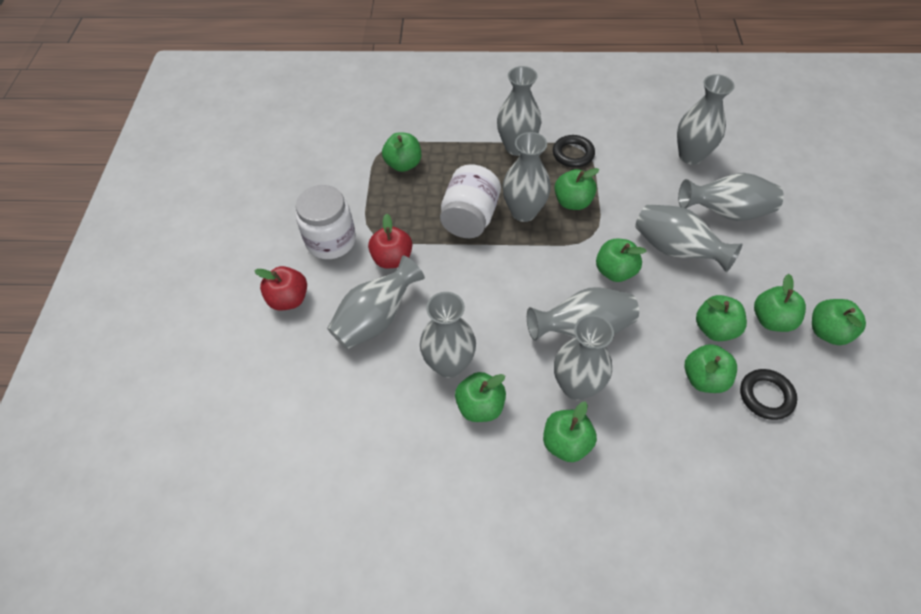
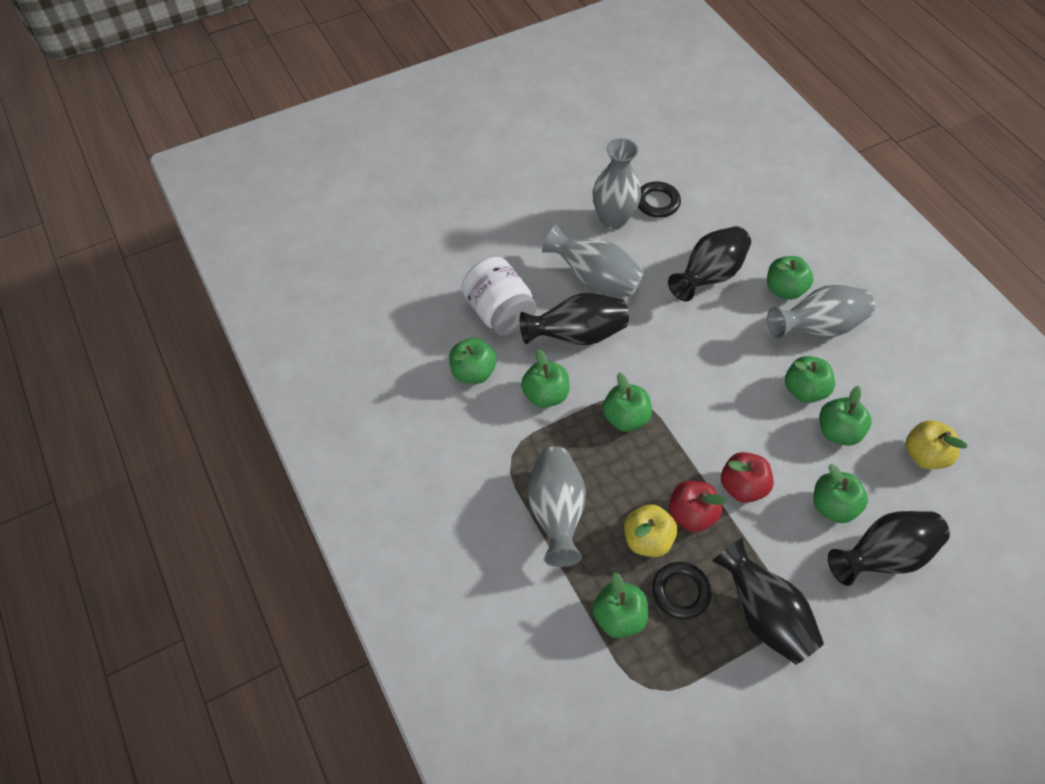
black vase: 0 -> 4
green apple: 9 -> 8
grey vase: 9 -> 4
white jar: 2 -> 1
yellow apple: 0 -> 2

